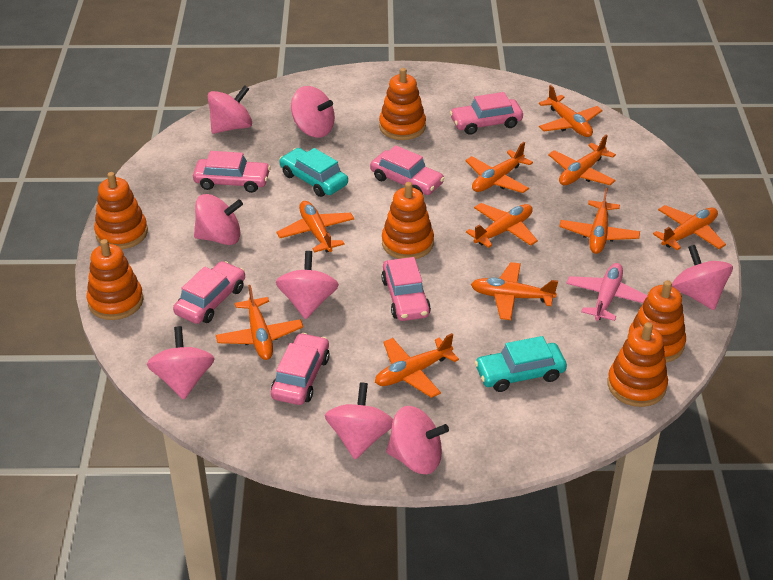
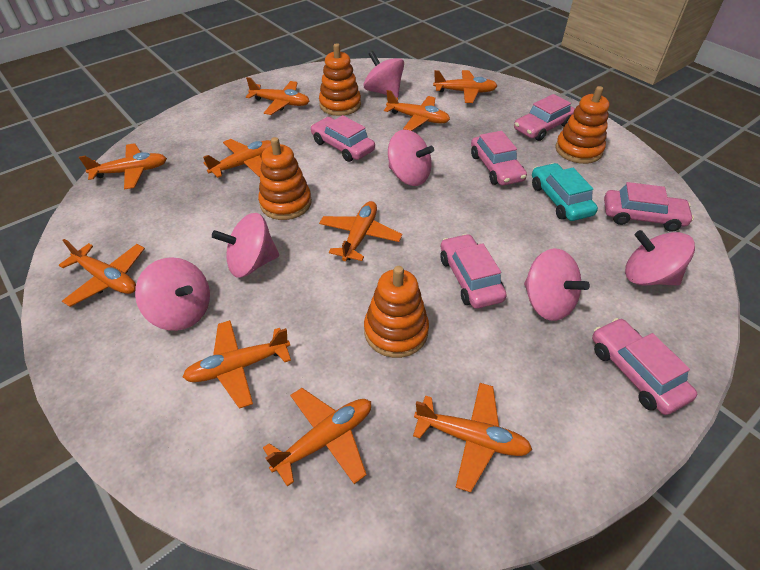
orange stacking toy: 6 -> 4
pink plane: 1 -> 0
pink spinning top: 8 -> 6
turquoise car: 2 -> 1

